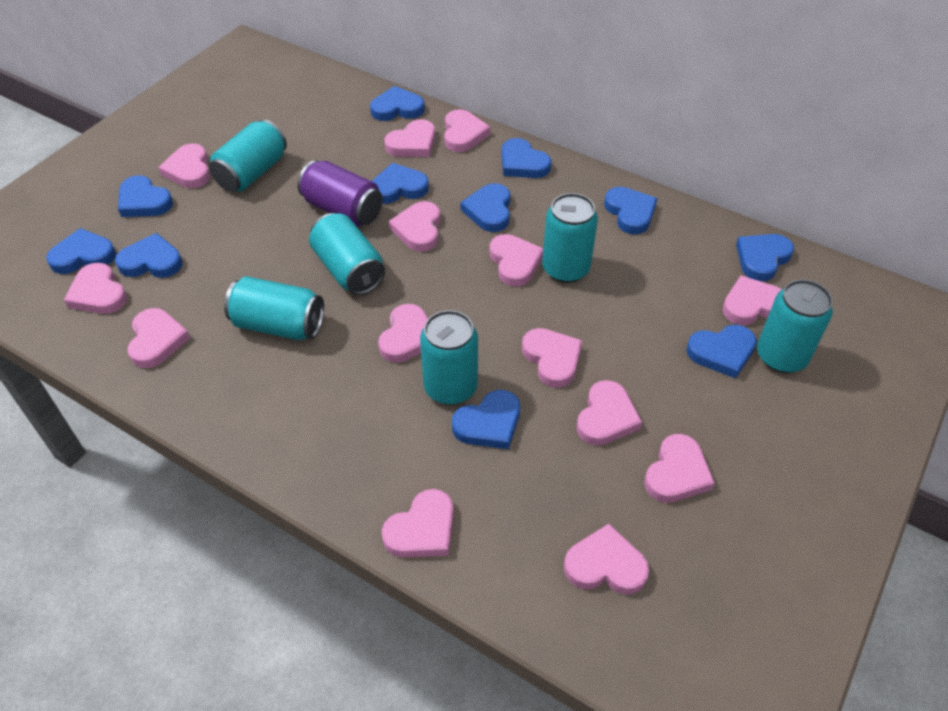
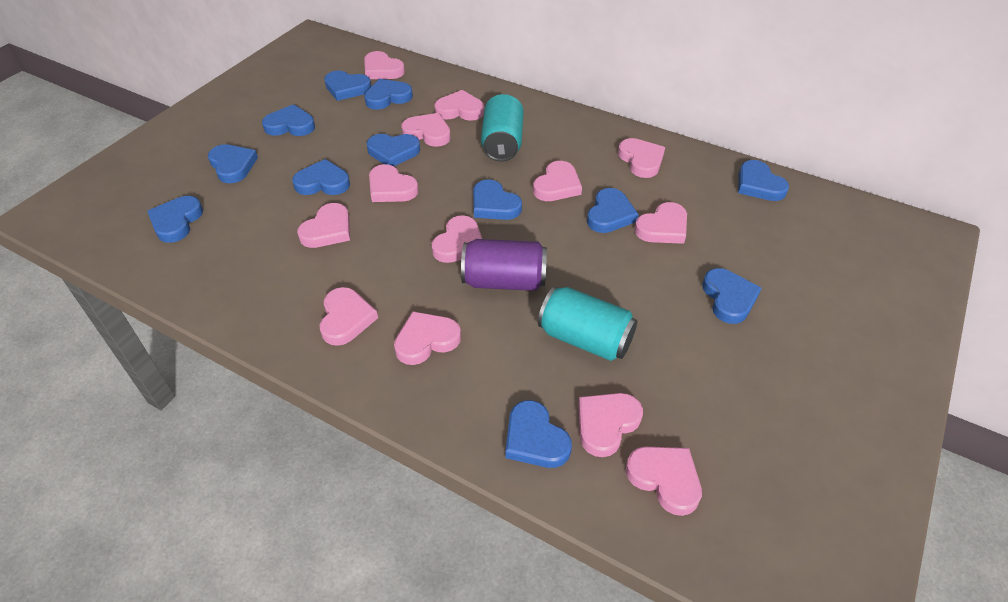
blue heart: 11 -> 12
pink heart: 14 -> 13
turquoise can: 6 -> 2

